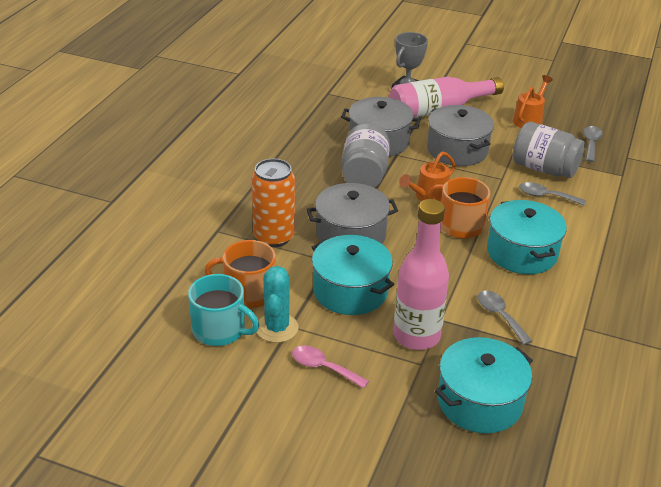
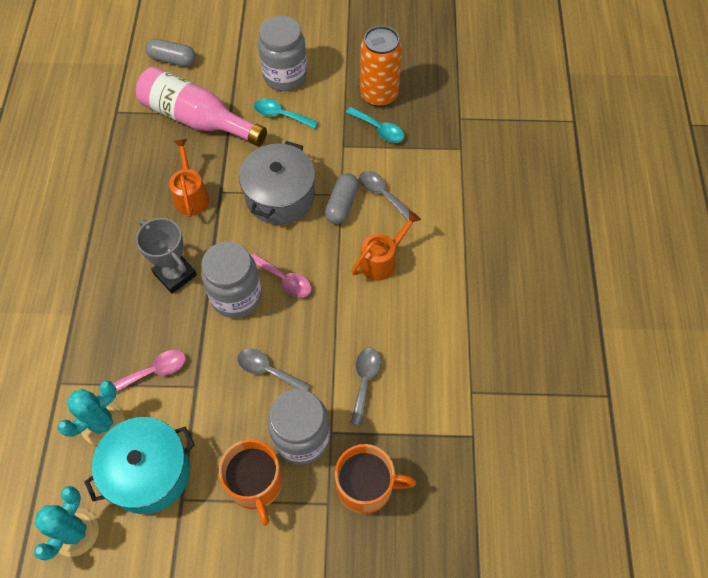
grey capsule: 0 -> 2
grey jar: 2 -> 3
grey pot: 3 -> 1
pink bottle: 2 -> 1
pink spoon: 1 -> 2
turquoise cactus: 1 -> 2
turquoise mug: 1 -> 0
turquoise pot: 3 -> 1
turquoise spoon: 0 -> 2

